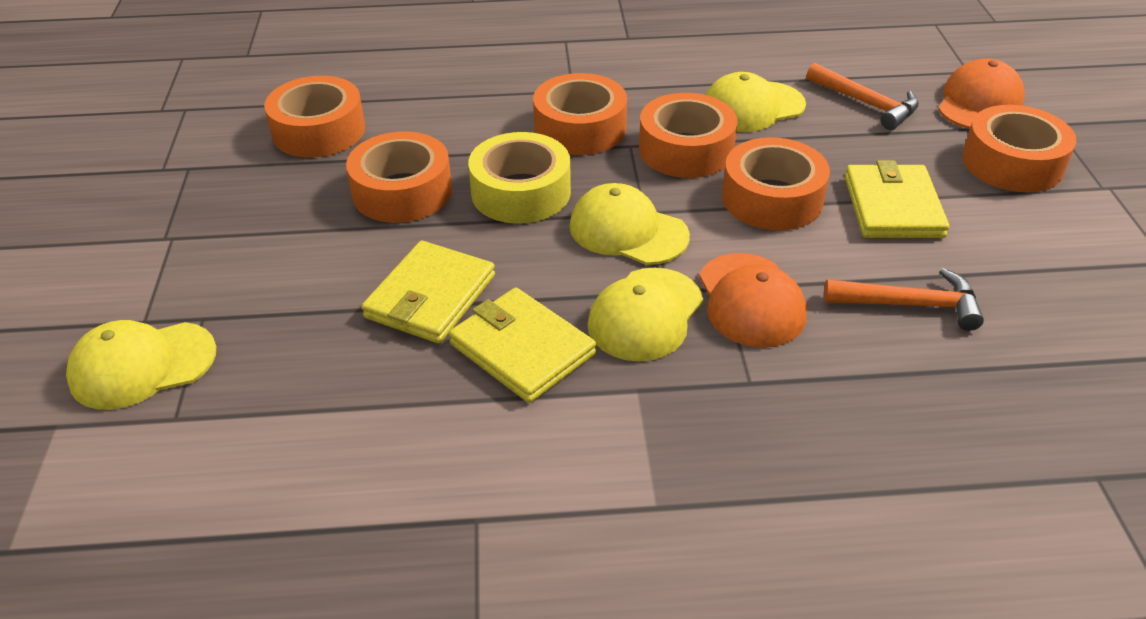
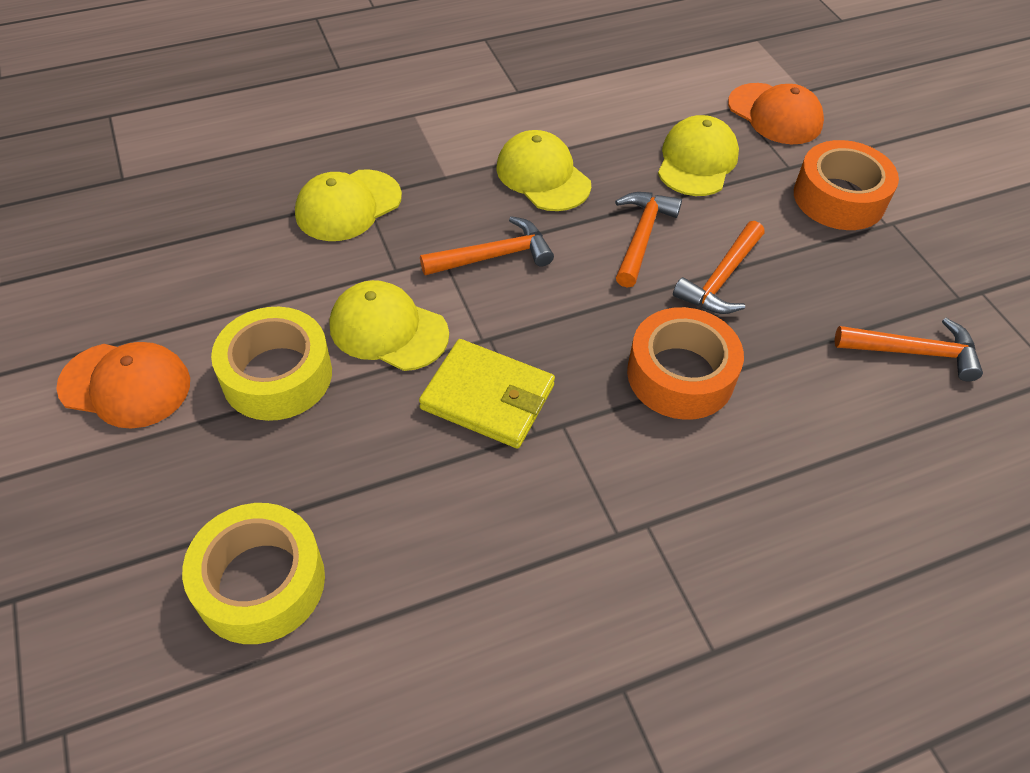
orange hammer: 2 -> 4
orange tape: 6 -> 2
yellow tape: 1 -> 2
yellow wallet: 3 -> 1

